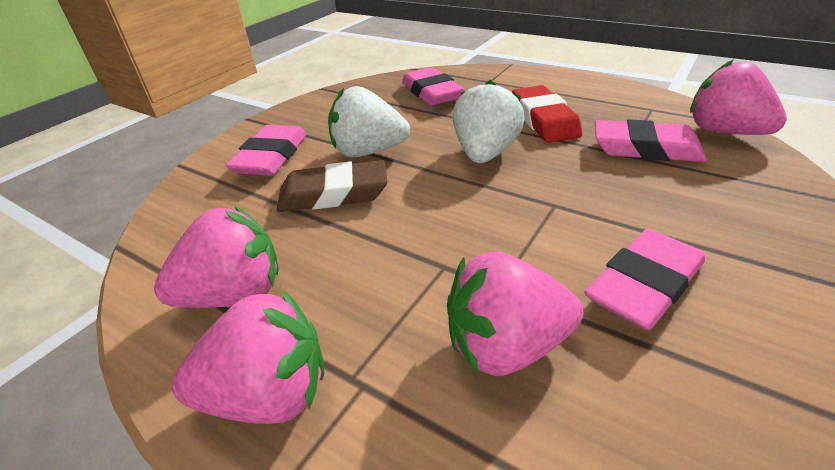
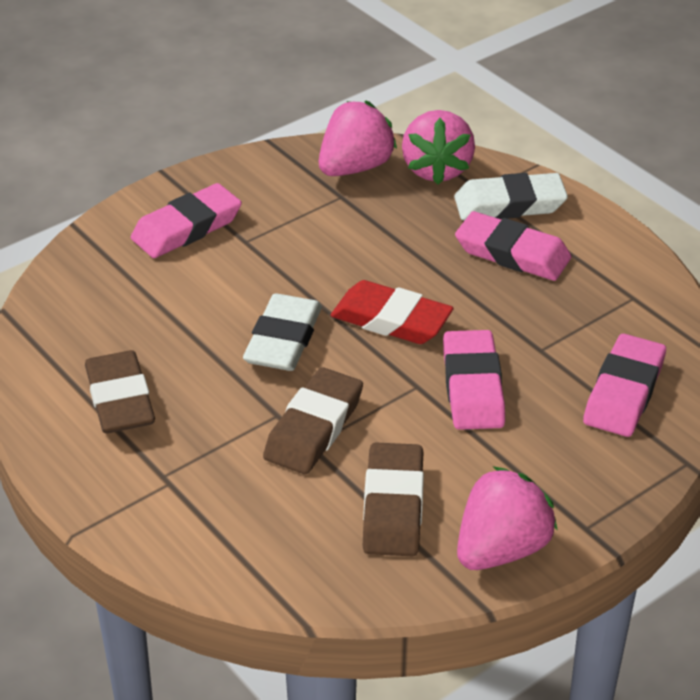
brown eraser: 1 -> 3
pink strawberry: 4 -> 3
white eraser: 0 -> 2
white strawberry: 2 -> 0

